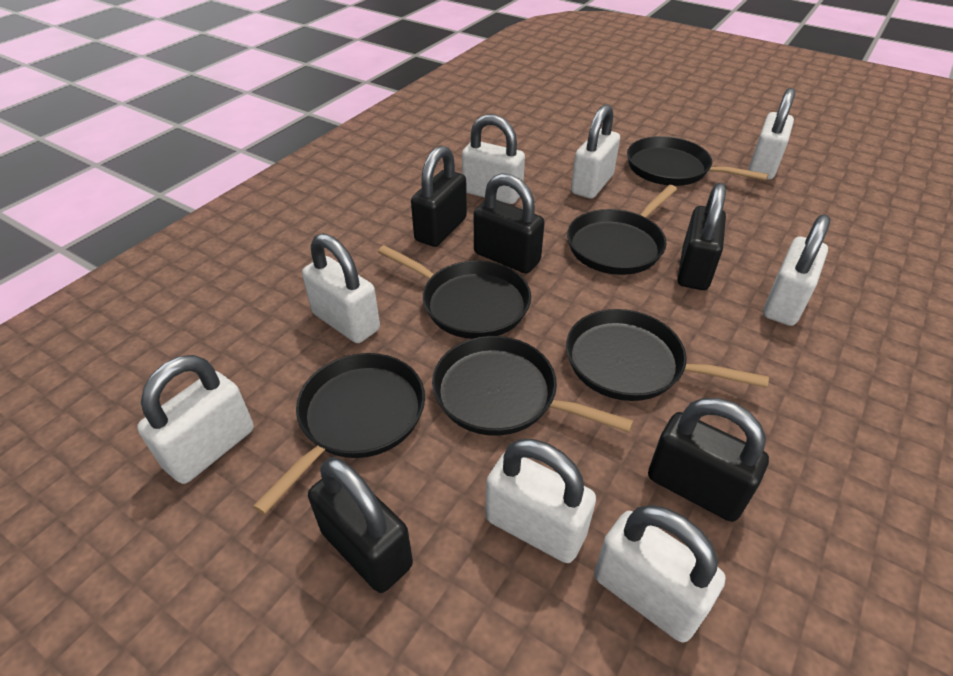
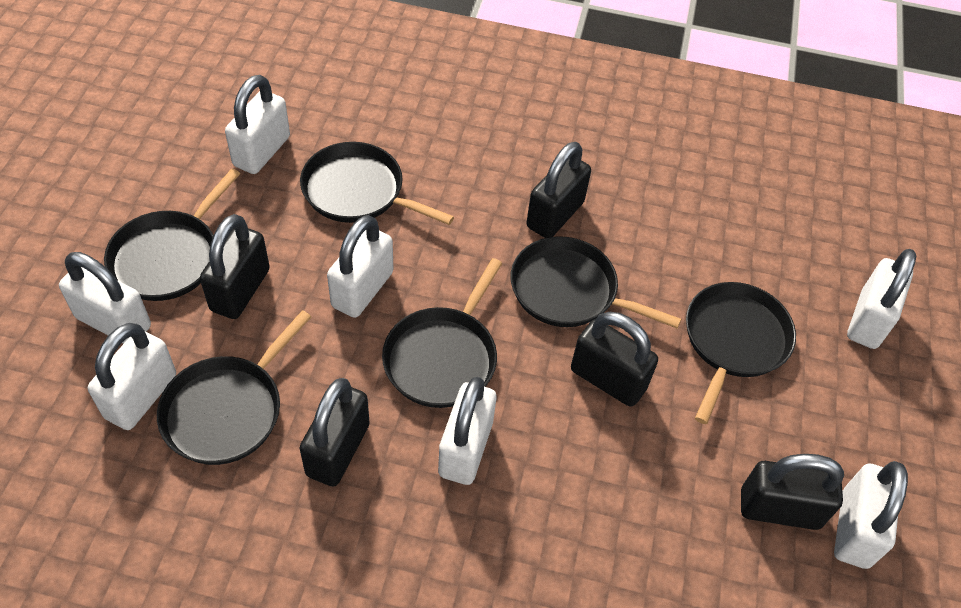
white padlock: 8 -> 7

